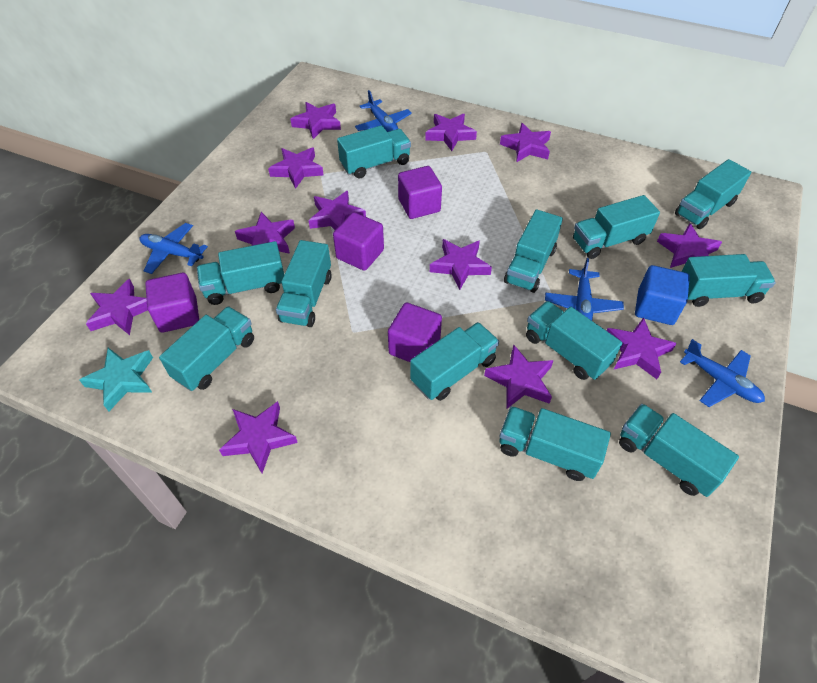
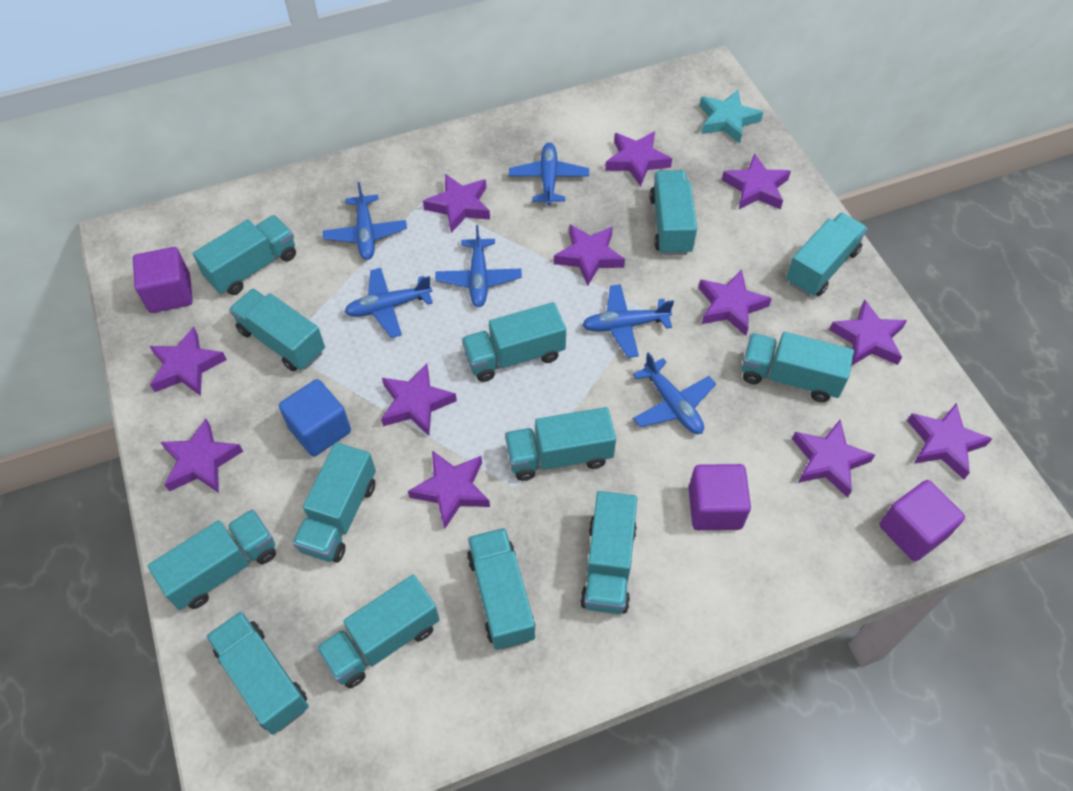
blue plane: 4 -> 6
purple cube: 4 -> 3
turquoise truck: 12 -> 13

